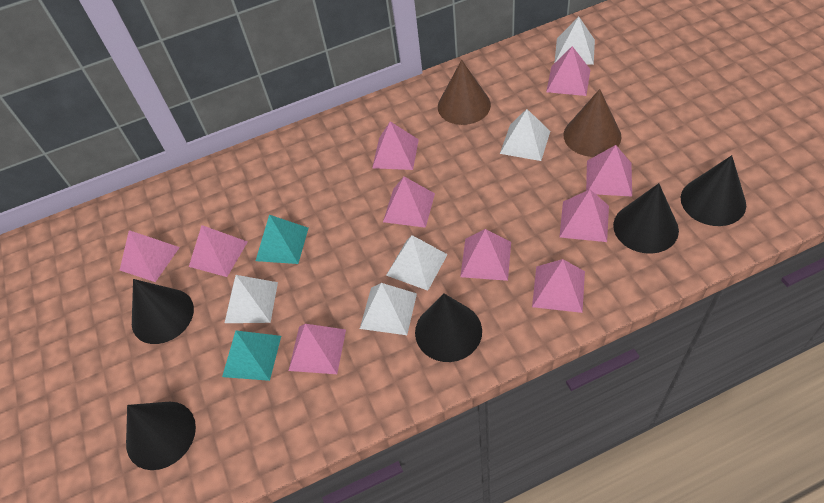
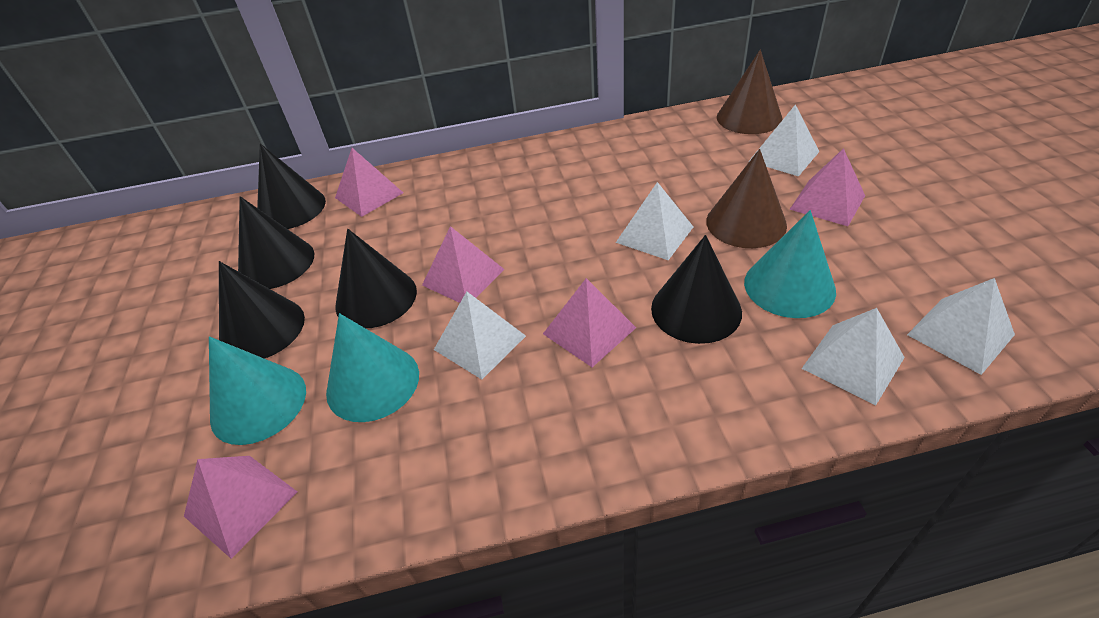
pink pyramid: 10 -> 5
turquoise cone: 0 -> 3
turquoise pyramid: 2 -> 0

